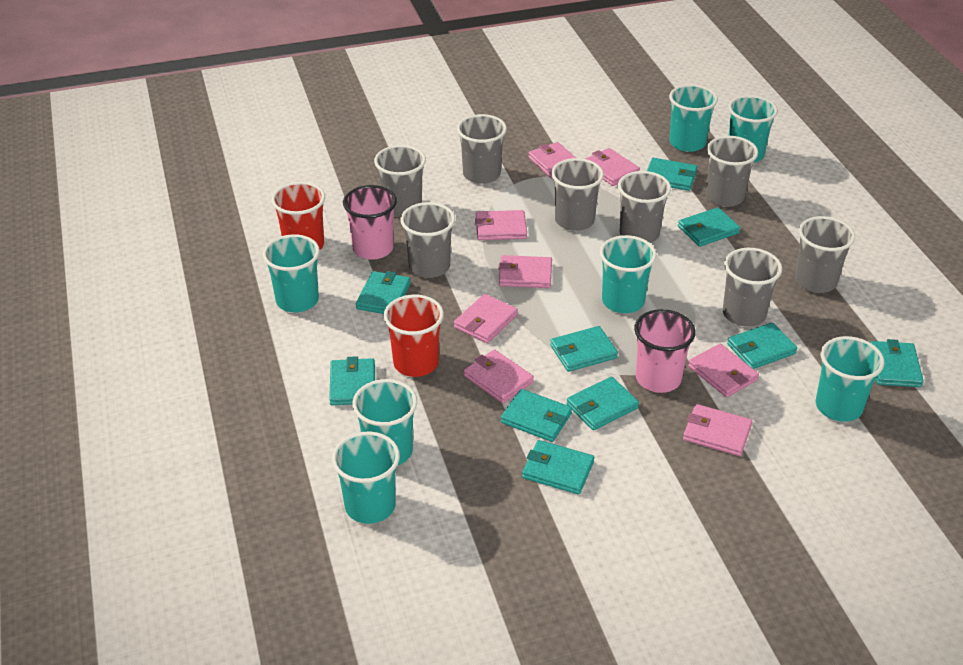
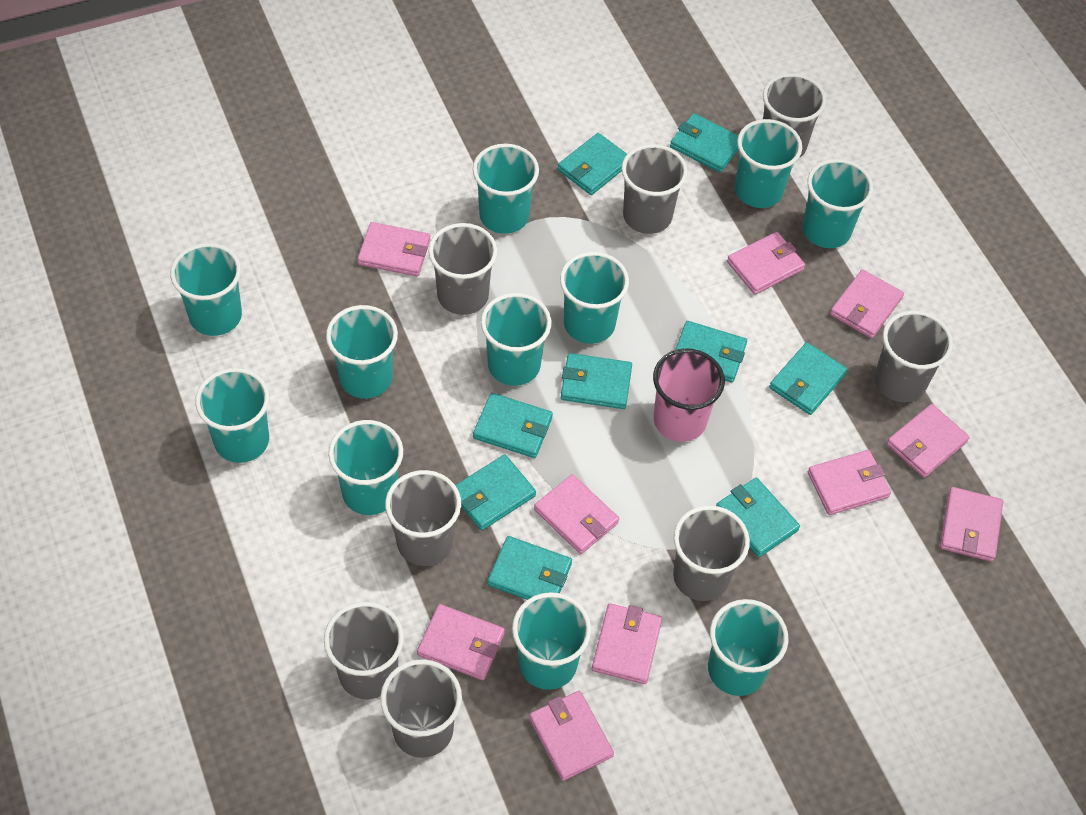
pink cup: 2 -> 1
pink wallet: 8 -> 10
red cup: 2 -> 0
turquoise cup: 7 -> 11
turquoise wallet: 10 -> 9

